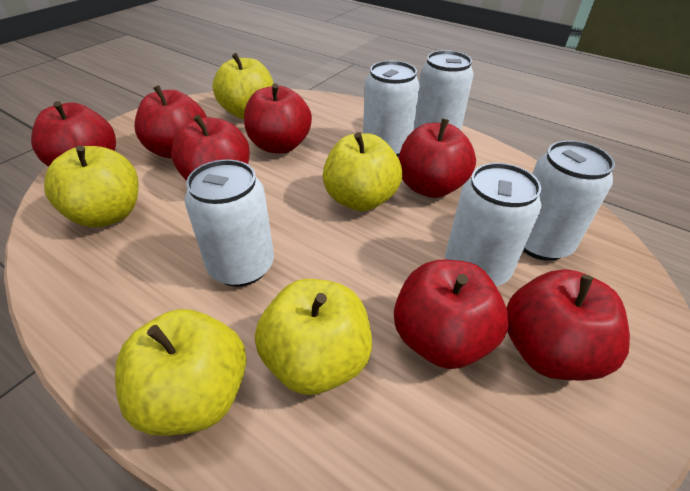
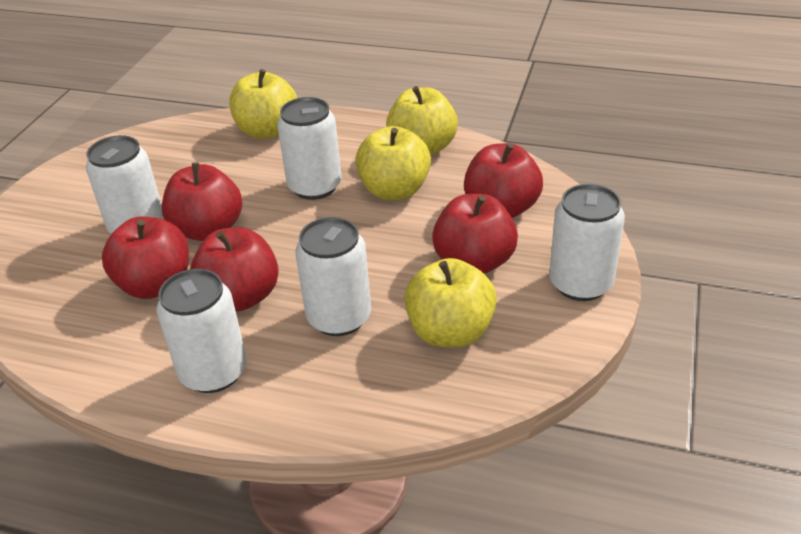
red apple: 7 -> 5
yellow apple: 5 -> 4

